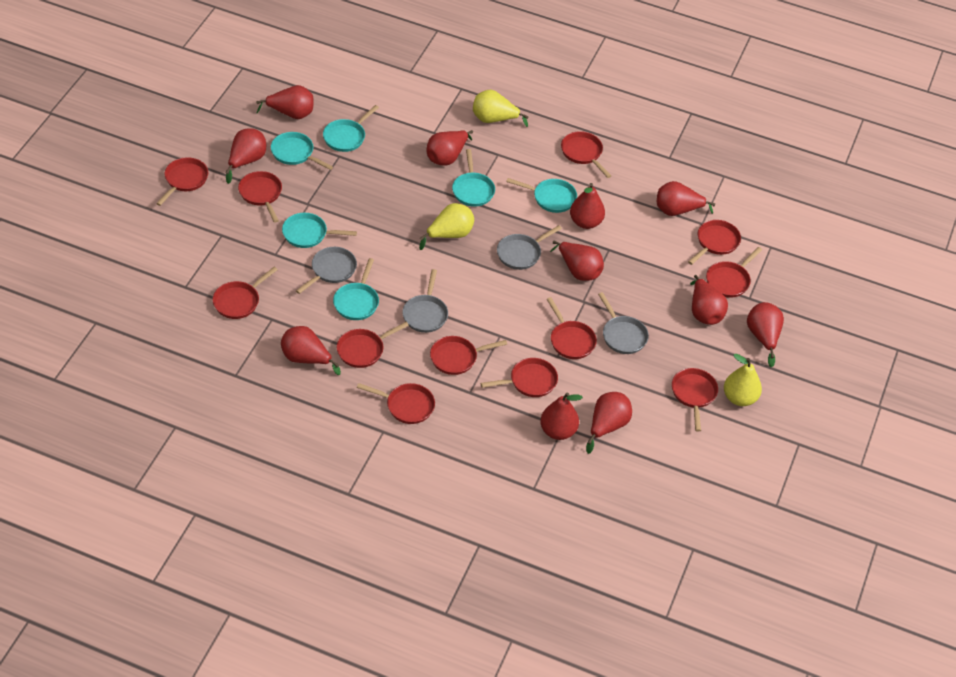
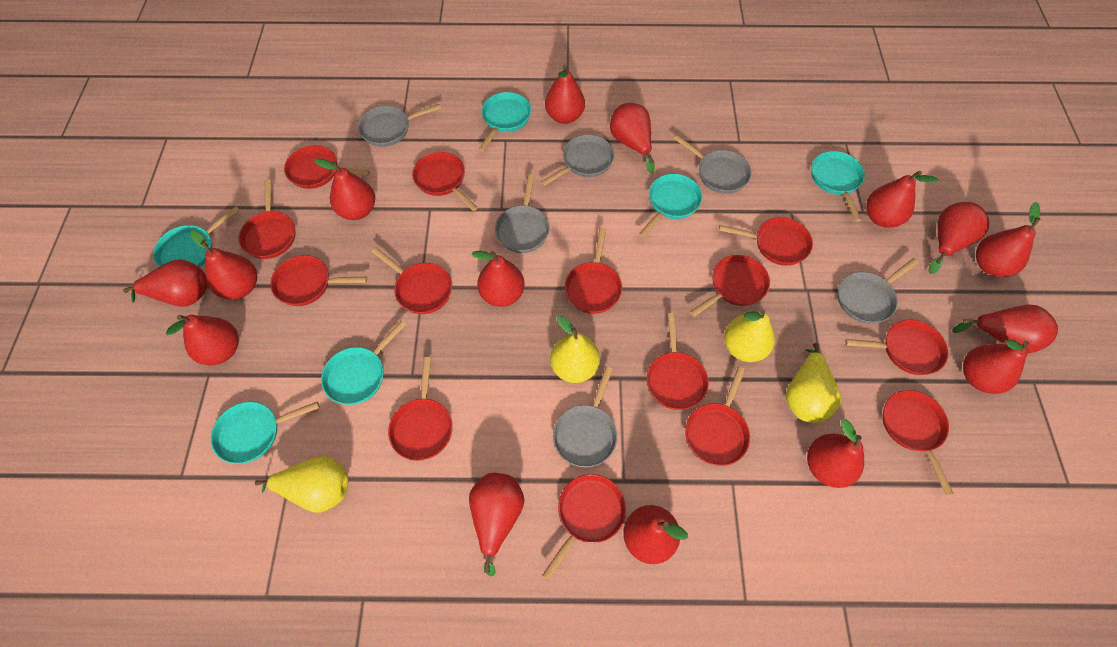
grey pan: 4 -> 6
red pan: 12 -> 14
red pear: 11 -> 15
yellow pear: 3 -> 4

